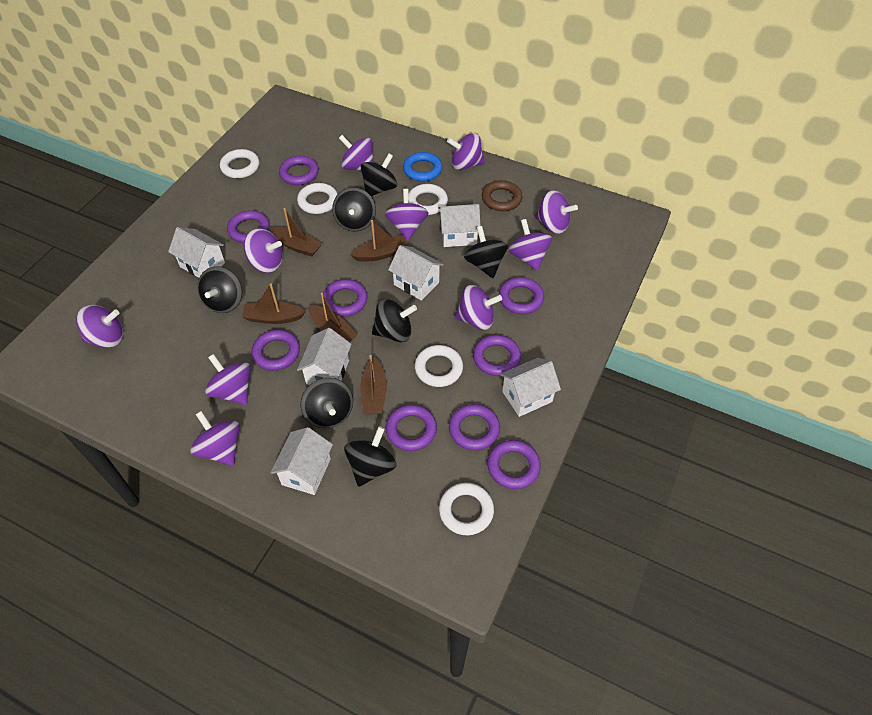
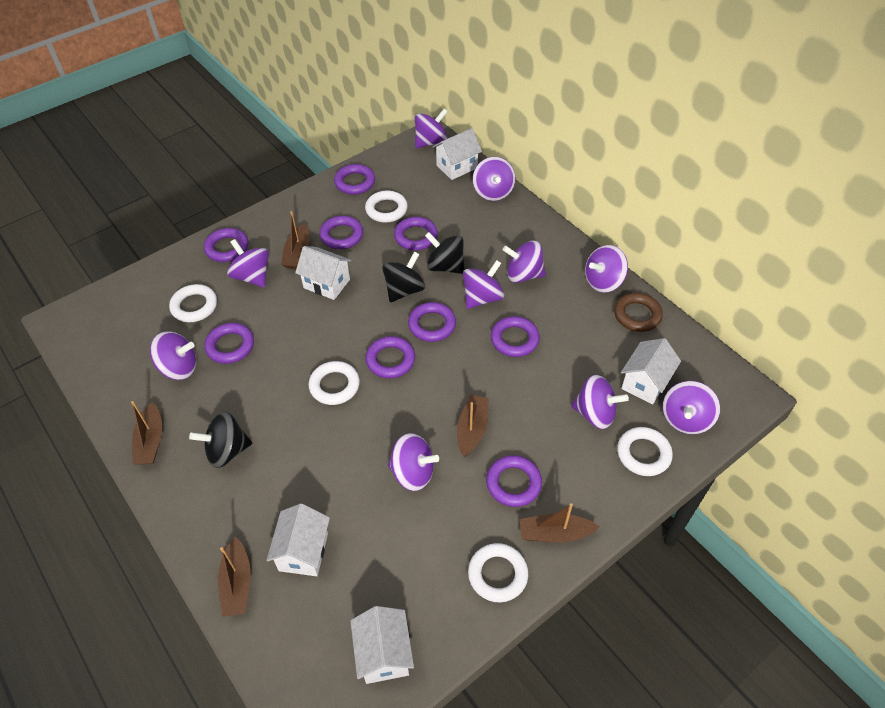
black spinning top: 7 -> 3
blue ring: 1 -> 0
white house: 6 -> 5

